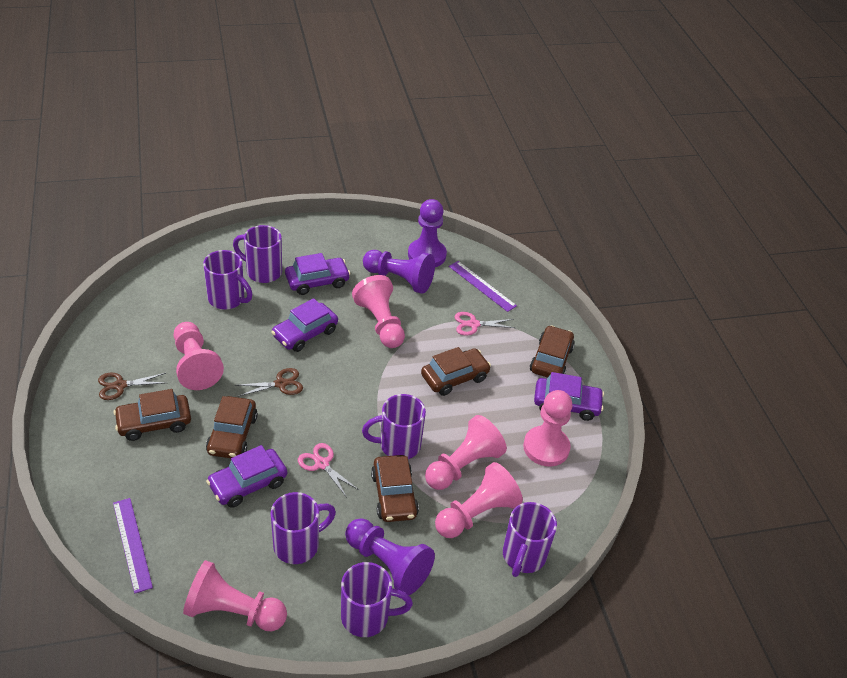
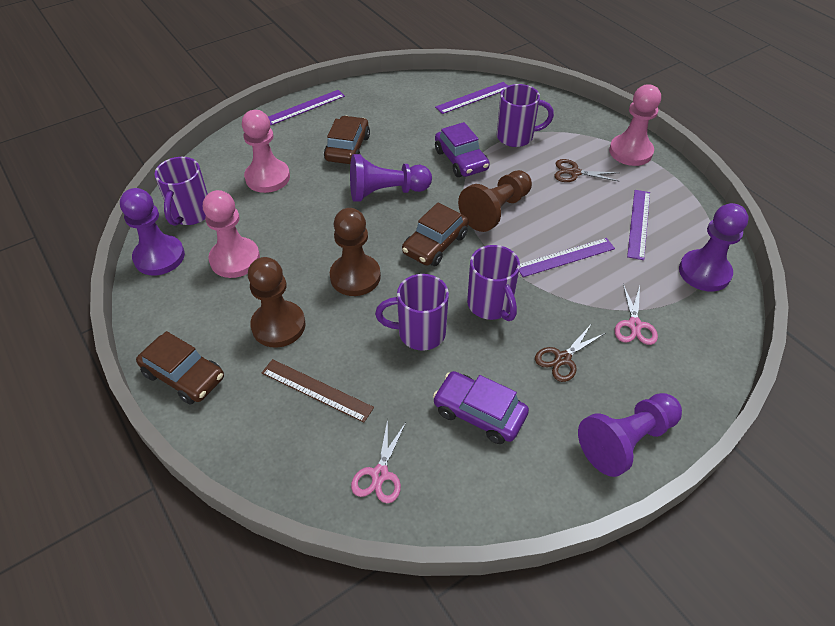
brown car: 5 -> 3
brown pawn: 0 -> 3
brown ruler: 0 -> 1
pink pawn: 6 -> 3
purple car: 4 -> 2
purple mug: 6 -> 4
purple pawn: 3 -> 4
purple ruler: 2 -> 4

